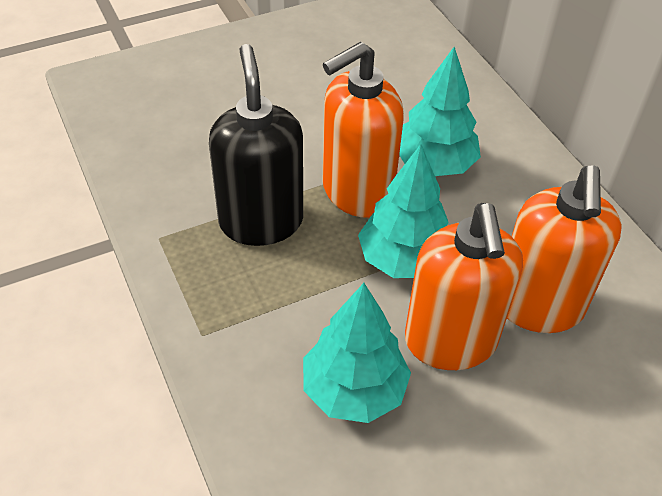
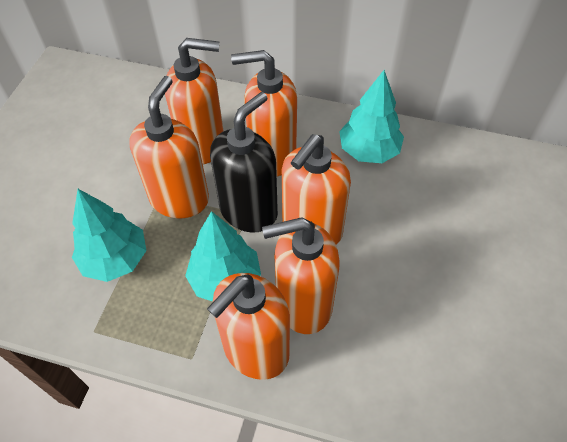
orange soap dispenser: 3 -> 6

